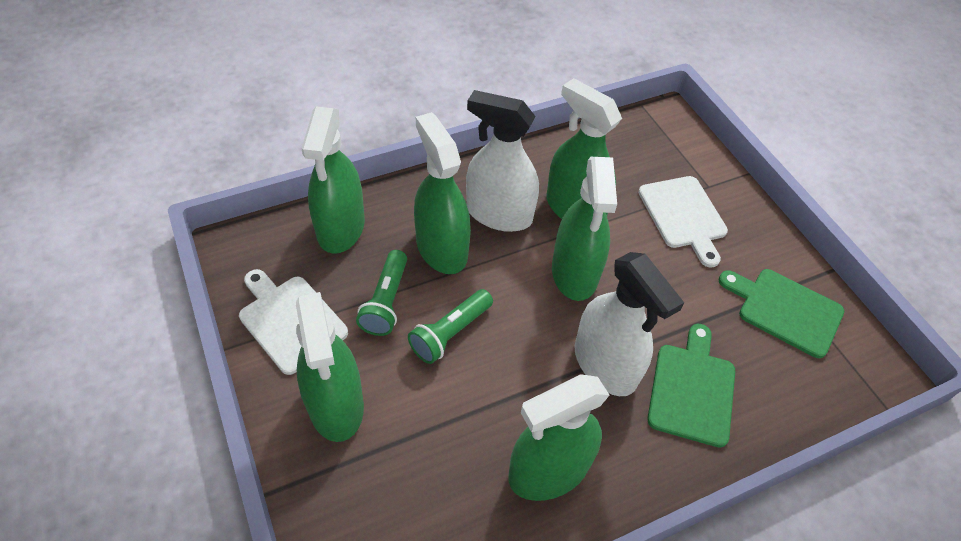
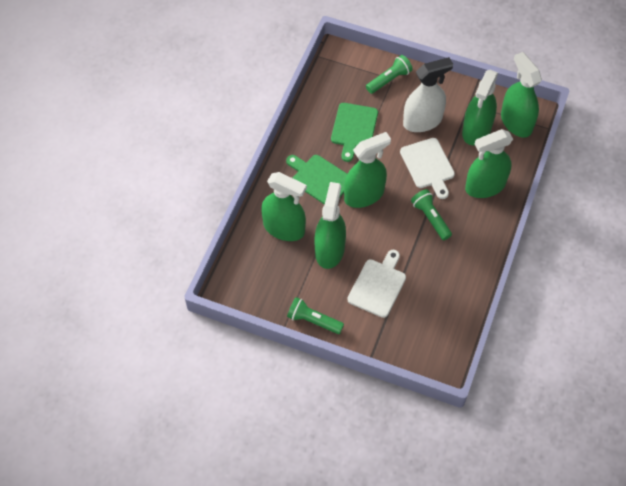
green flashlight: 2 -> 3
white spray bottle: 2 -> 1

